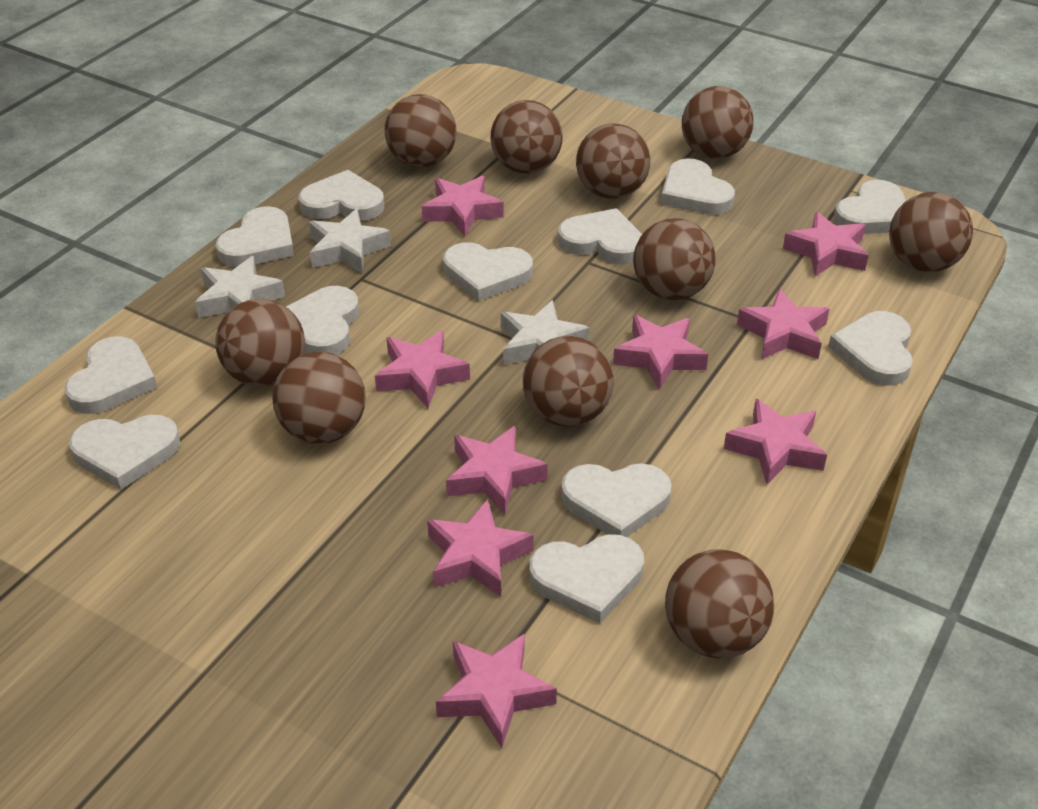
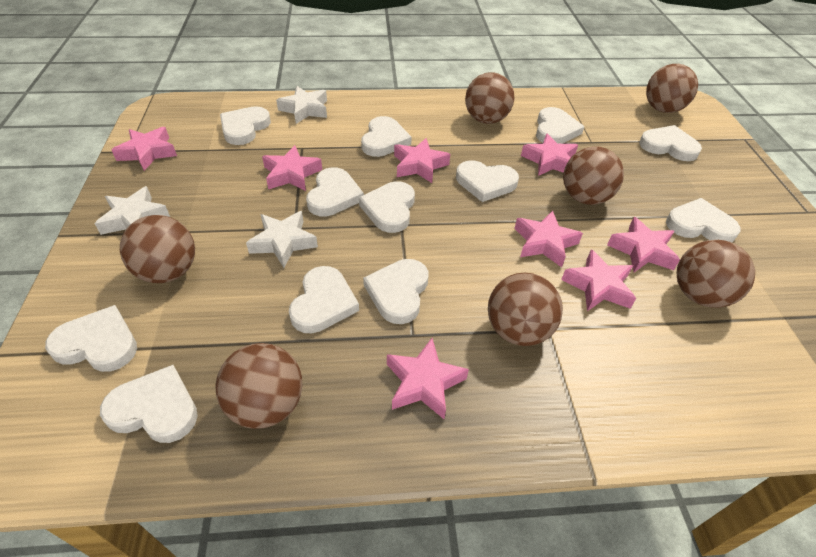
brown ball: 10 -> 7
pink star: 9 -> 8

